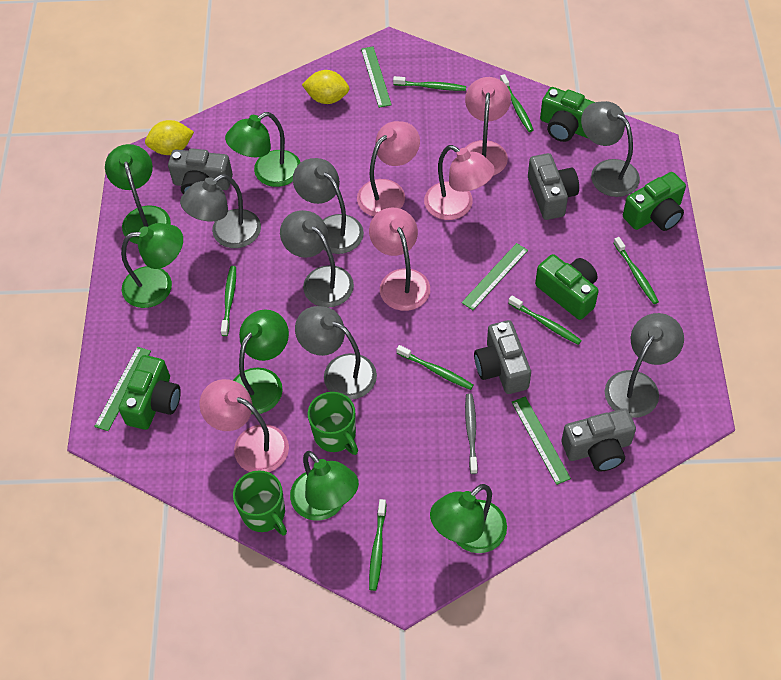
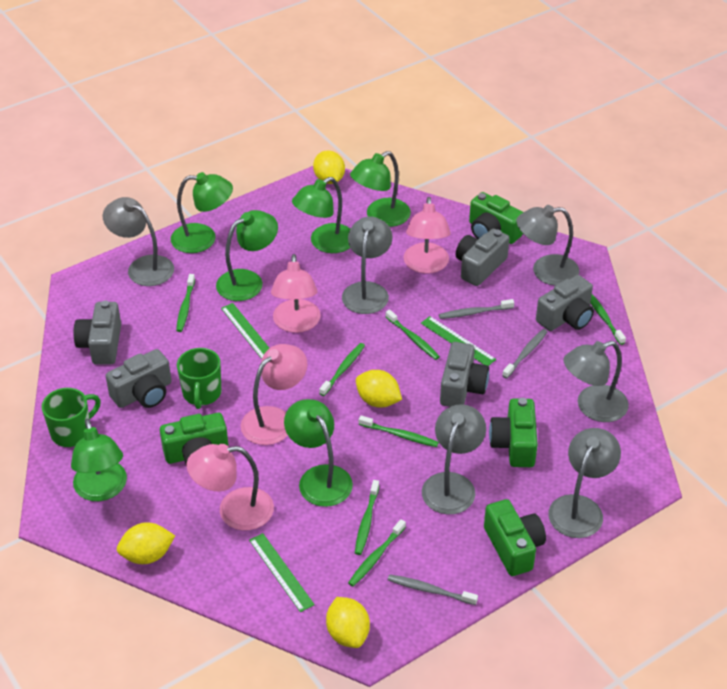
green ruler: 4 -> 3
grey camera: 4 -> 5
grey toothbrush: 1 -> 3
pink lamp: 5 -> 4
yellow lemon: 2 -> 4

